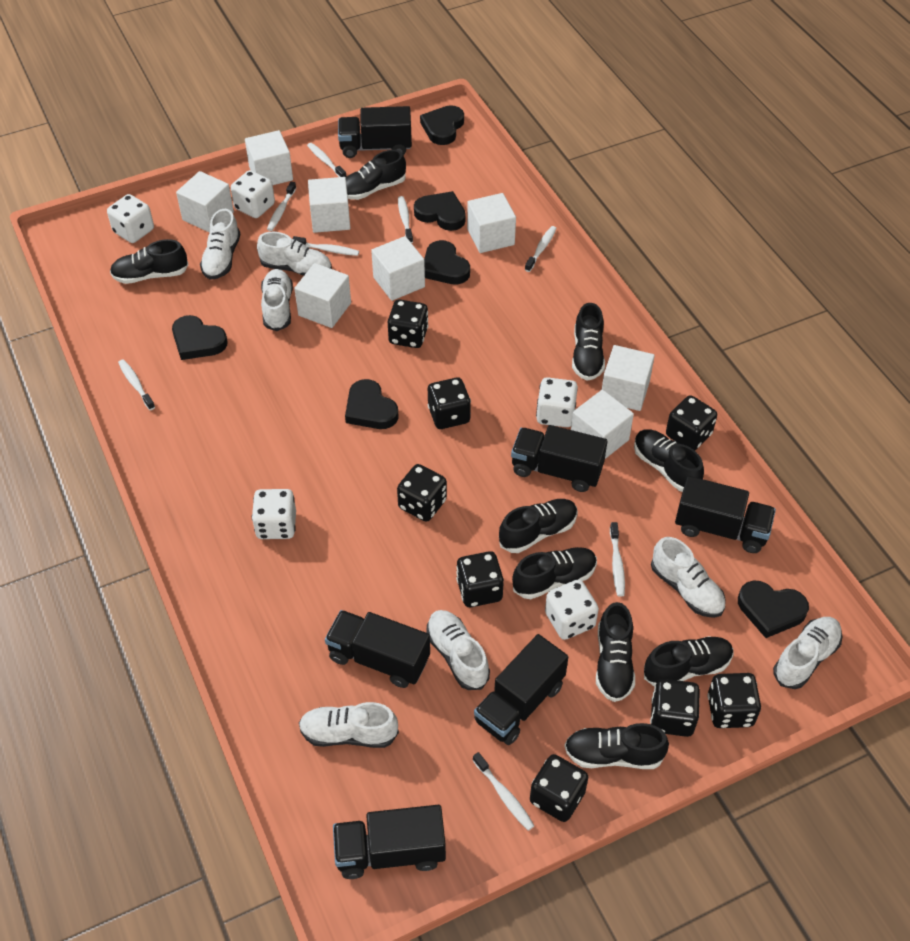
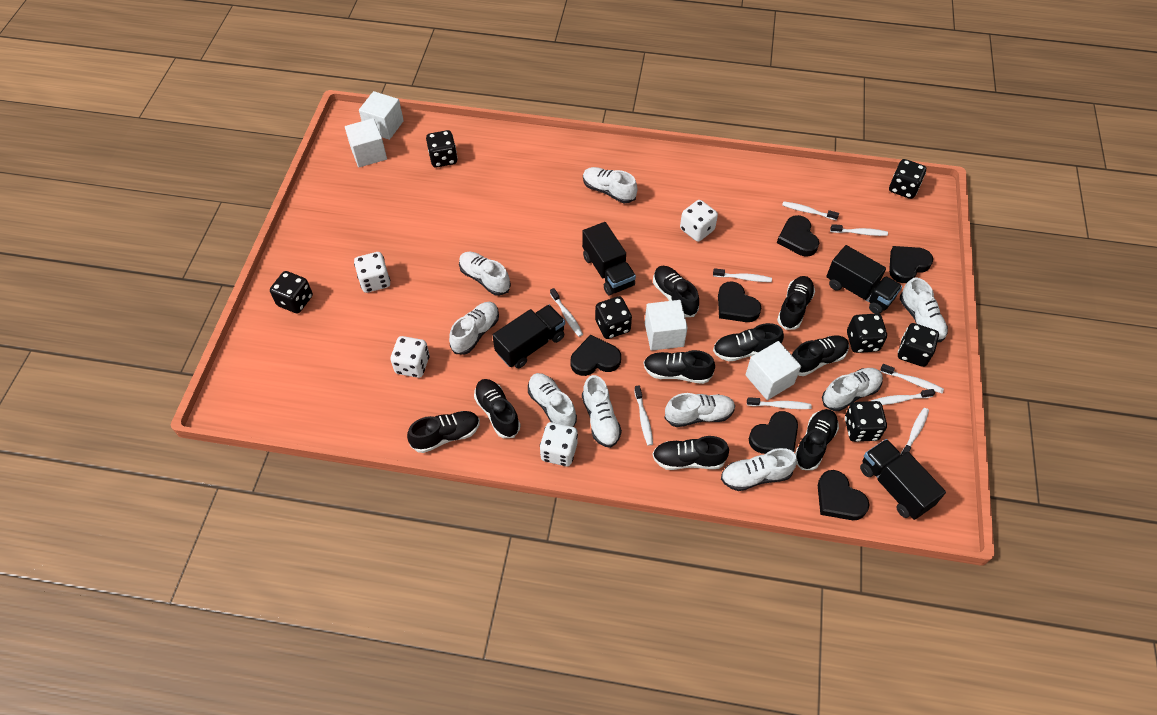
black dice: 8 -> 7
black truck: 6 -> 4
white cube: 8 -> 4
white dice: 5 -> 4
white shoe: 7 -> 9
white toothbrush: 8 -> 9

